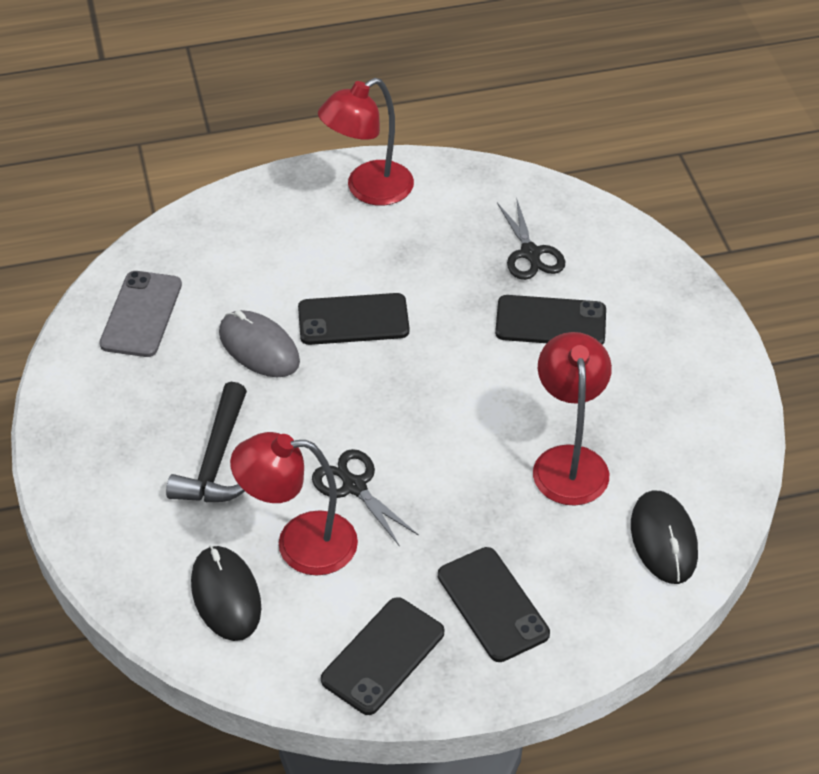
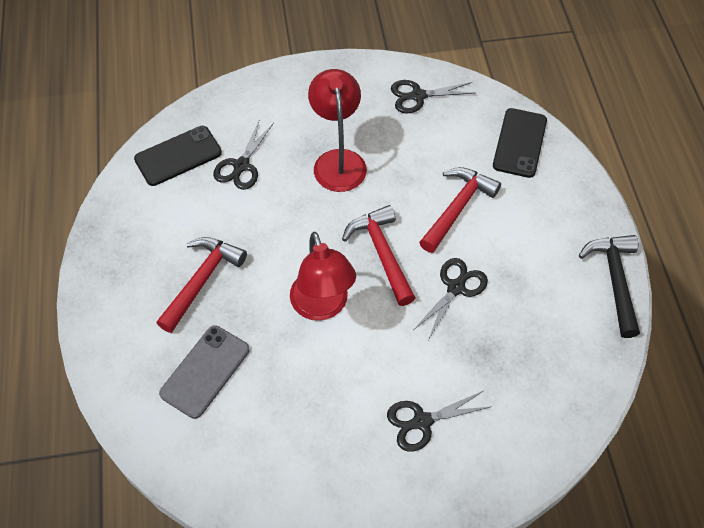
black mouse: 2 -> 0
black phone: 4 -> 2
black scissors: 2 -> 4
grey mouse: 1 -> 0
red hammer: 0 -> 3
red lamp: 3 -> 2

